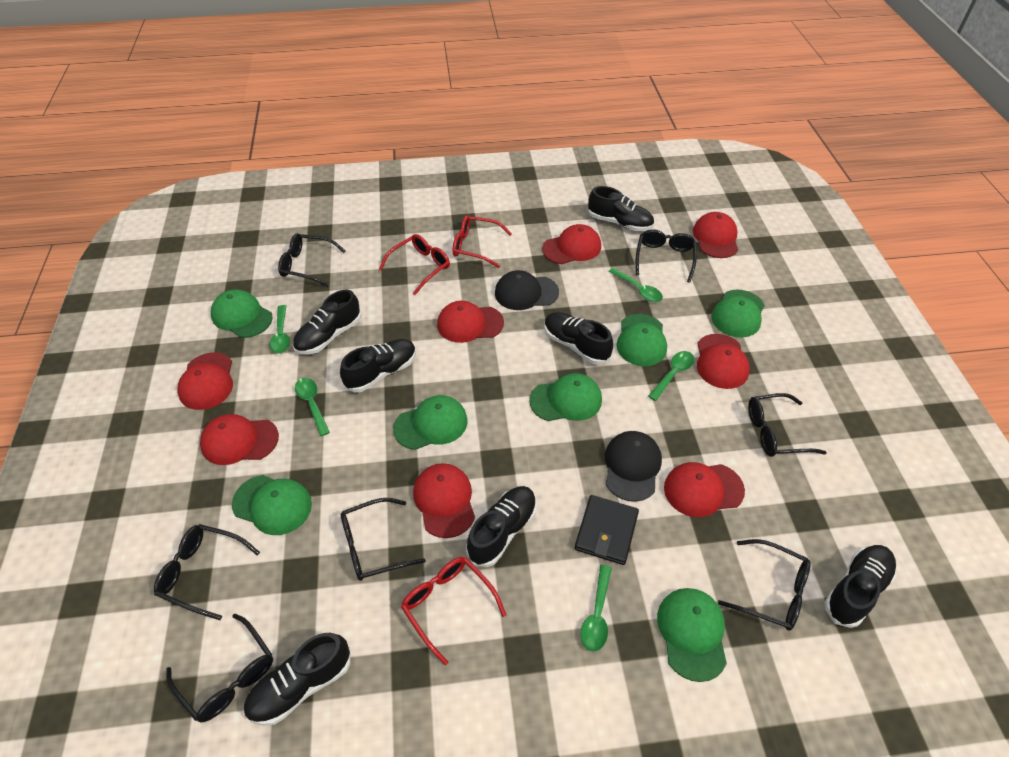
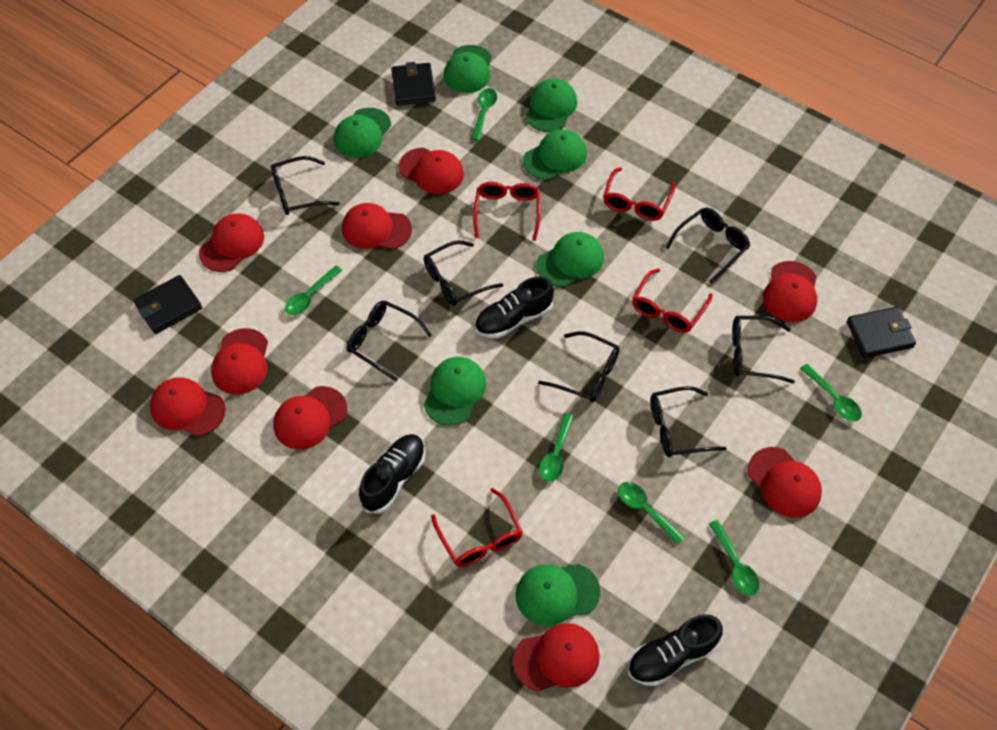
black cap: 2 -> 0
black shoe: 7 -> 3
black wallet: 1 -> 3
green spoon: 5 -> 6
red cap: 8 -> 9
red glasses: 3 -> 4

